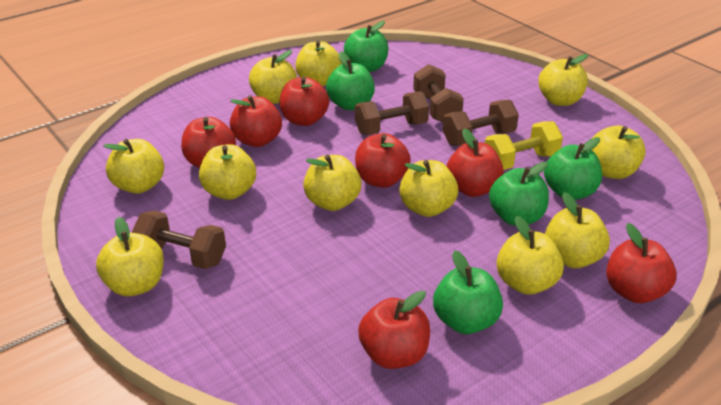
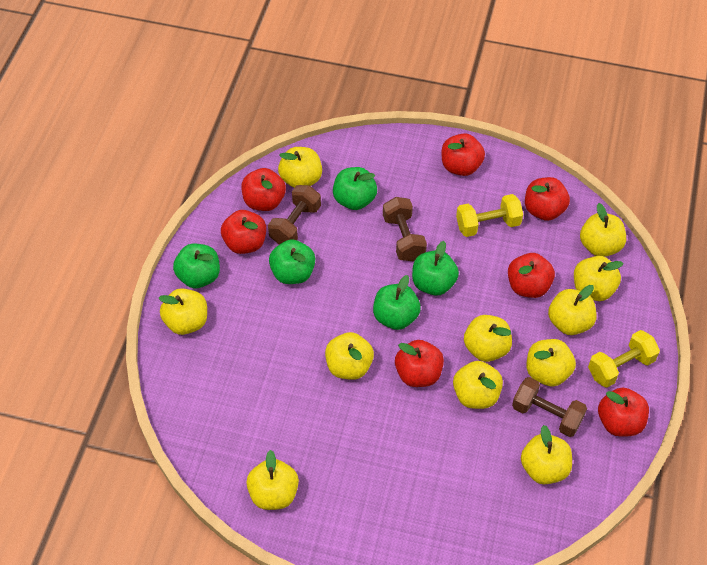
brown dumbbell: 4 -> 3
yellow dumbbell: 1 -> 2

